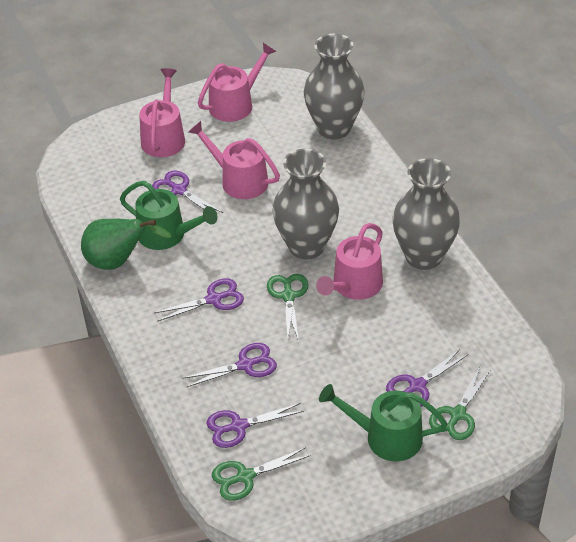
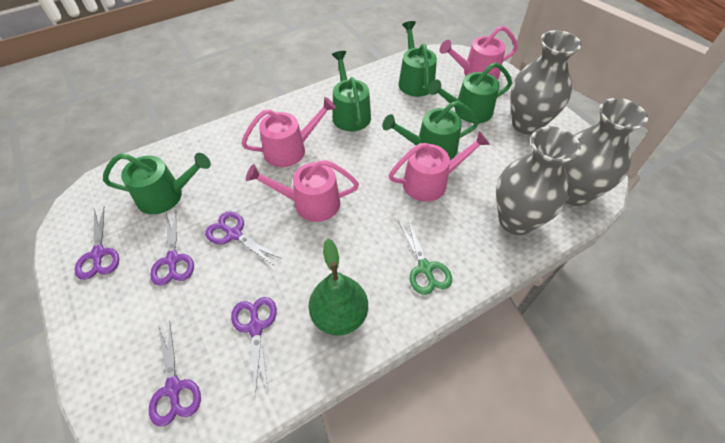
green scissors: 3 -> 1
green watering can: 2 -> 5

